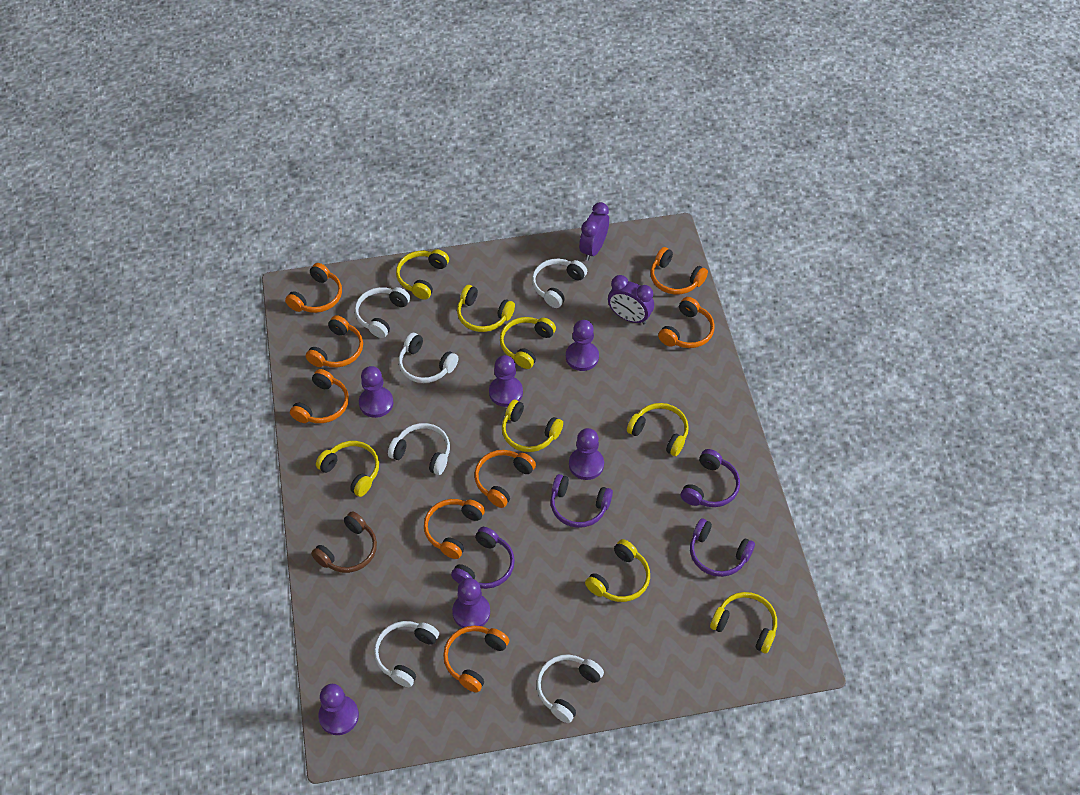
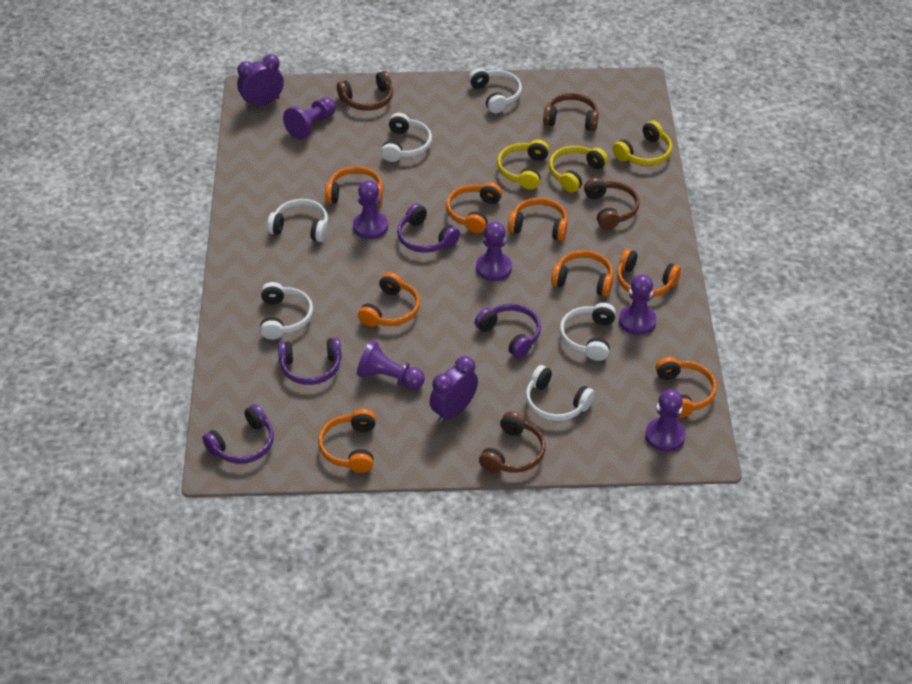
brown headphones: 1 -> 4
yellow headphones: 8 -> 3

